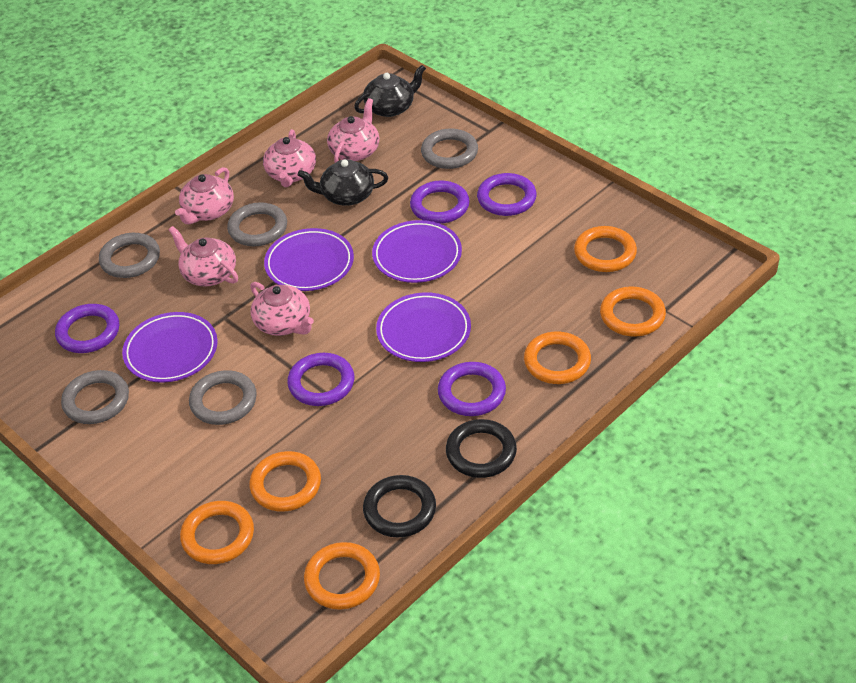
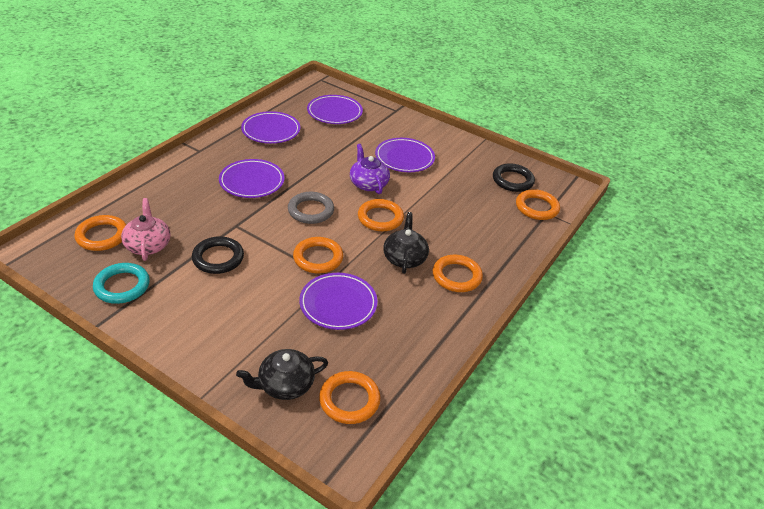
grey ring: 5 -> 1
pink teapot: 5 -> 1
purple plate: 4 -> 5
purple ring: 5 -> 0
purple teapot: 0 -> 1
turquoise ring: 0 -> 1

